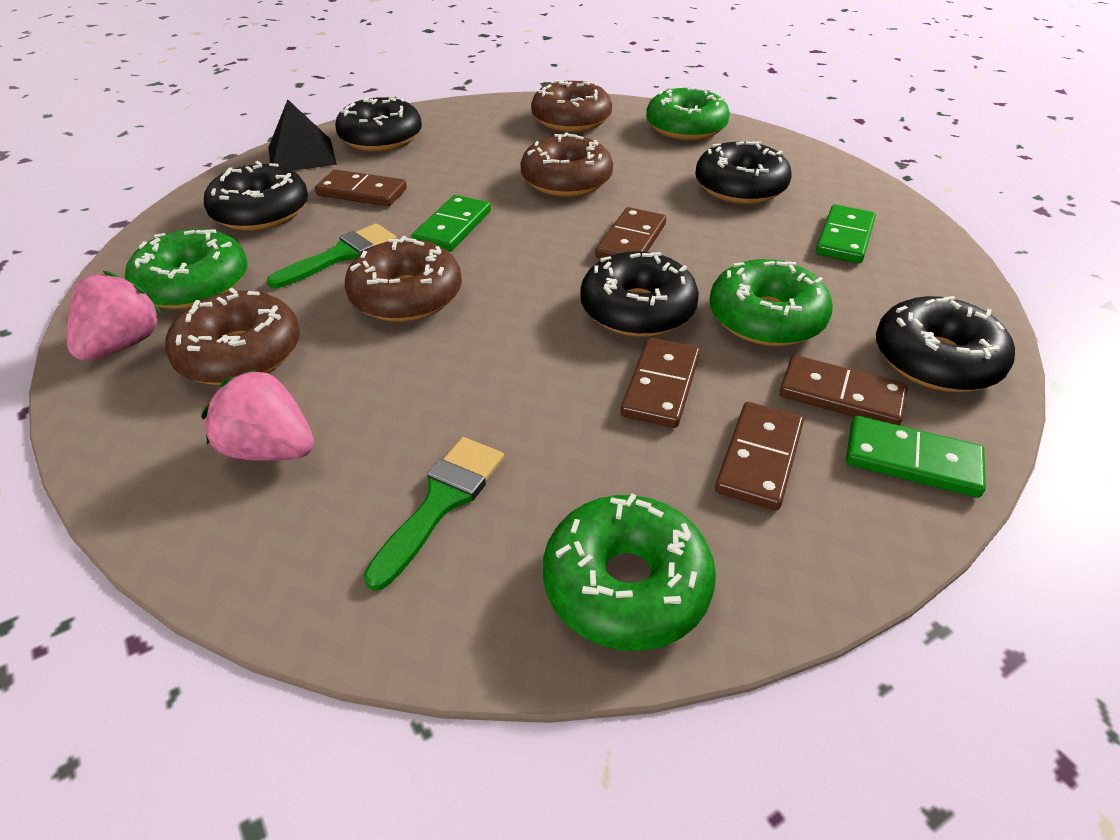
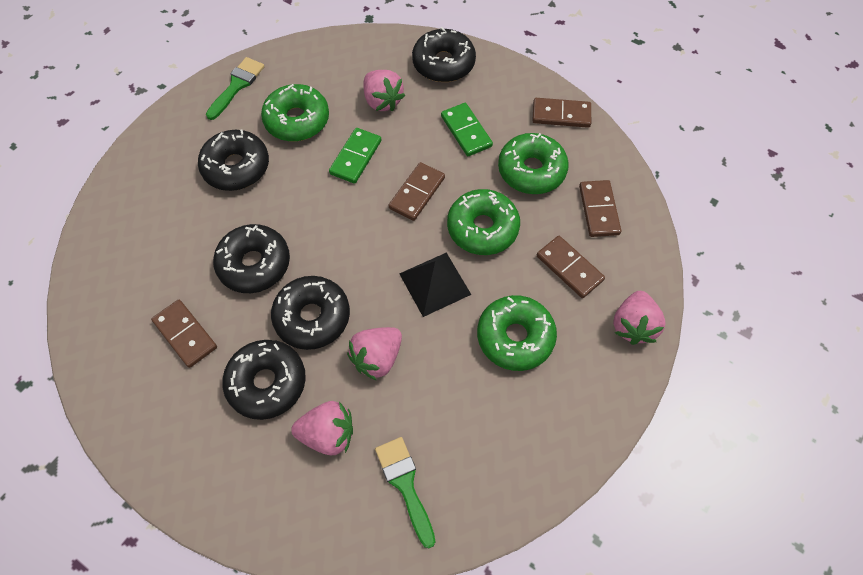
brown donut: 4 -> 0
green domino: 3 -> 2
pink strawberry: 2 -> 4

